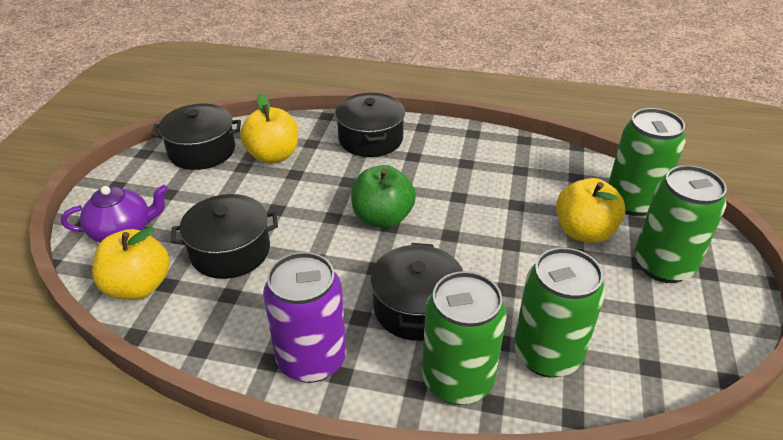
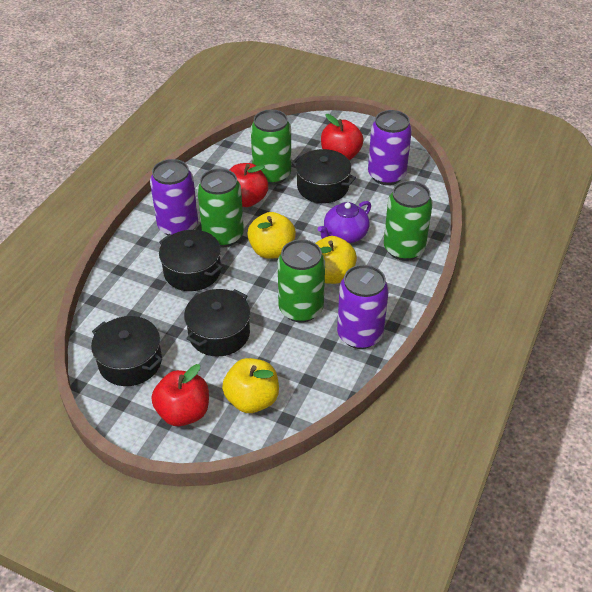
green apple: 1 -> 0
purple can: 1 -> 3
red apple: 0 -> 3

